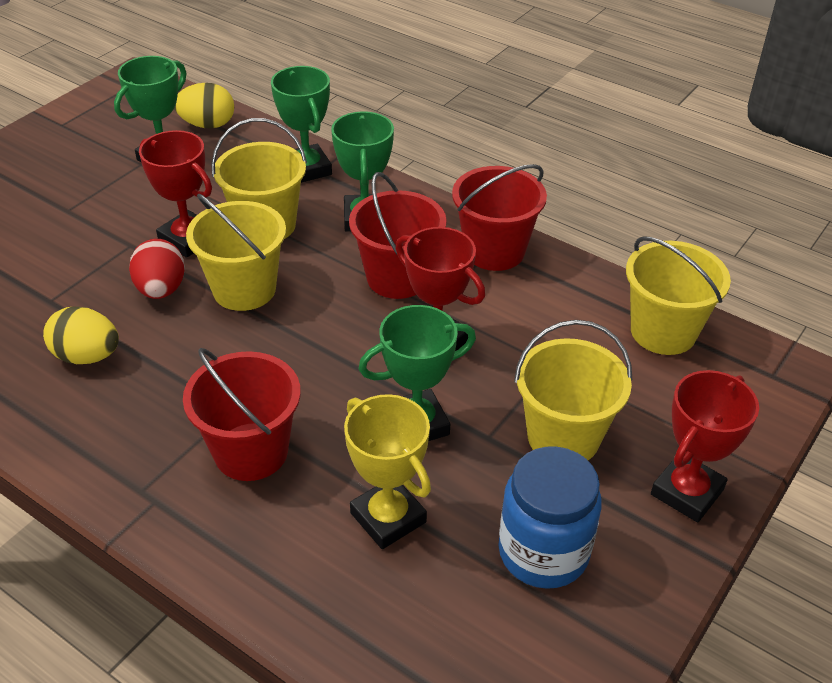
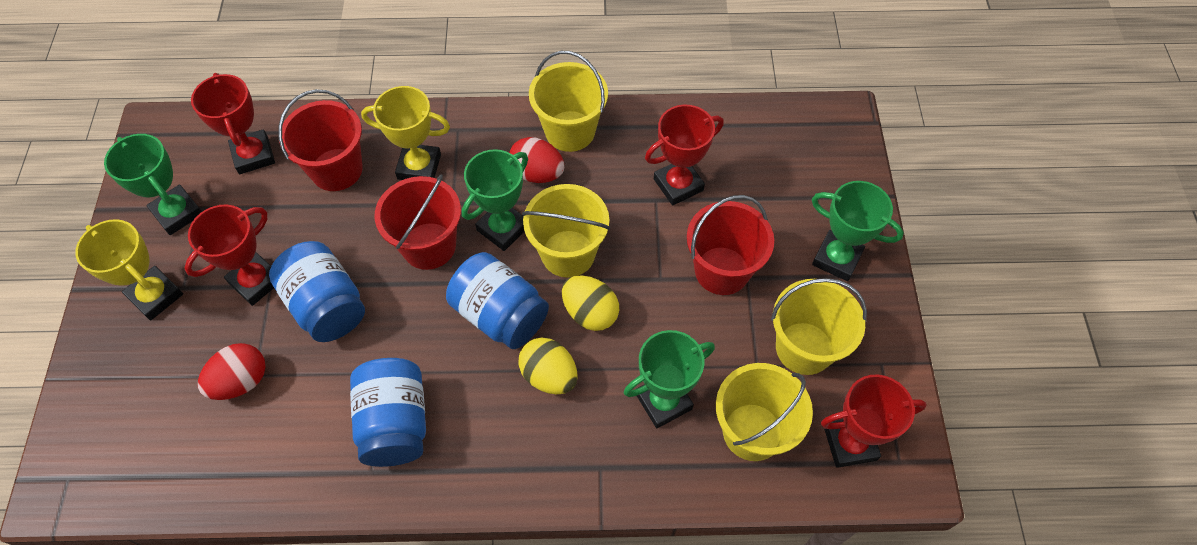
blue jar: 1 -> 3
red egg: 1 -> 2
red trophy: 3 -> 4
yellow trophy: 1 -> 2

